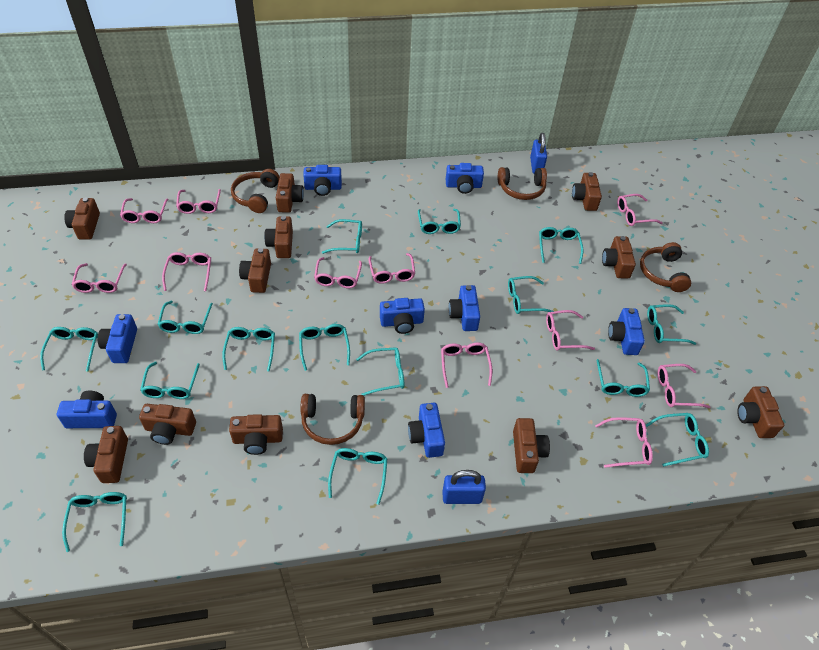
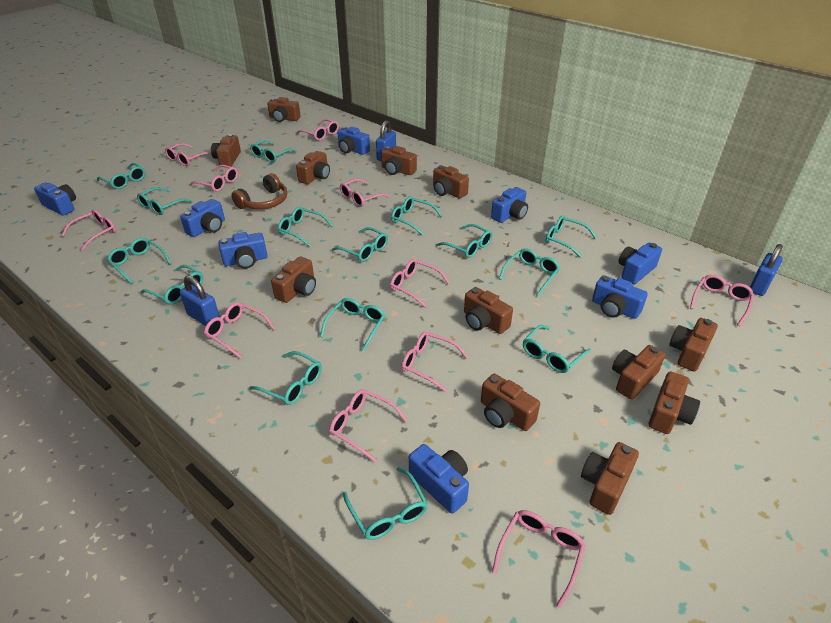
blue padlock: 2 -> 3
brown camera: 11 -> 12
brown headphones: 4 -> 1

